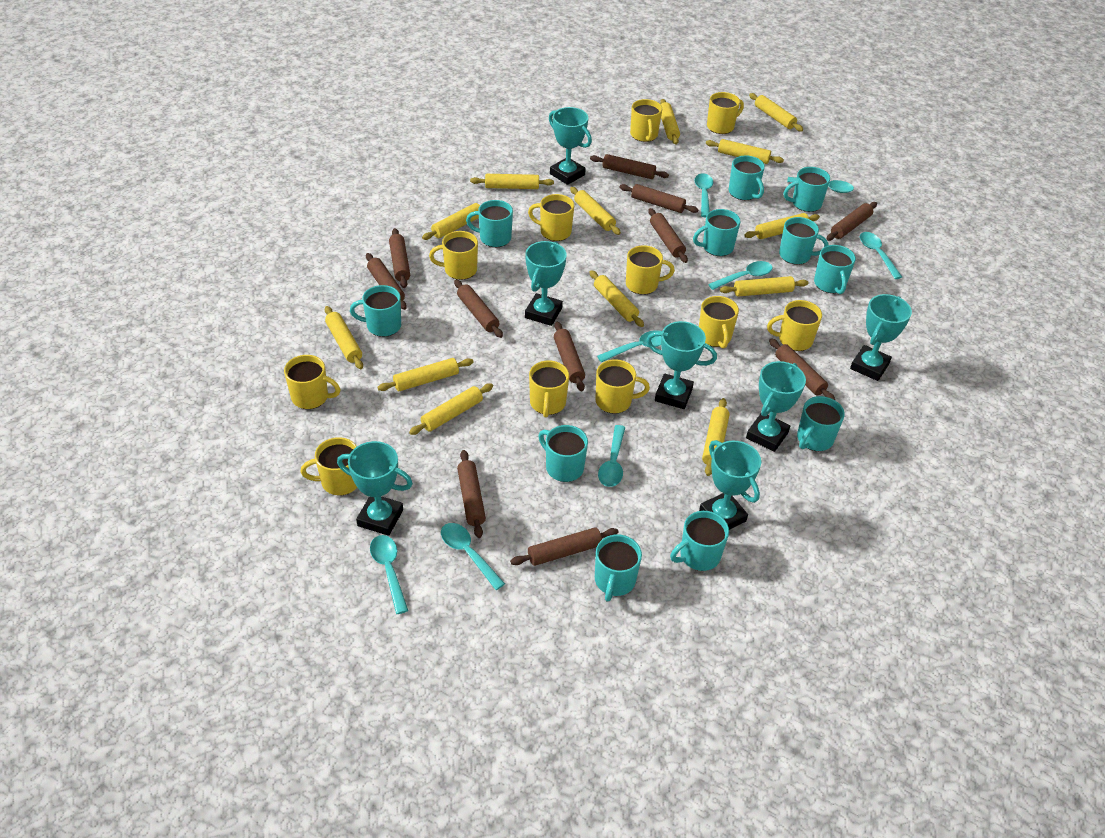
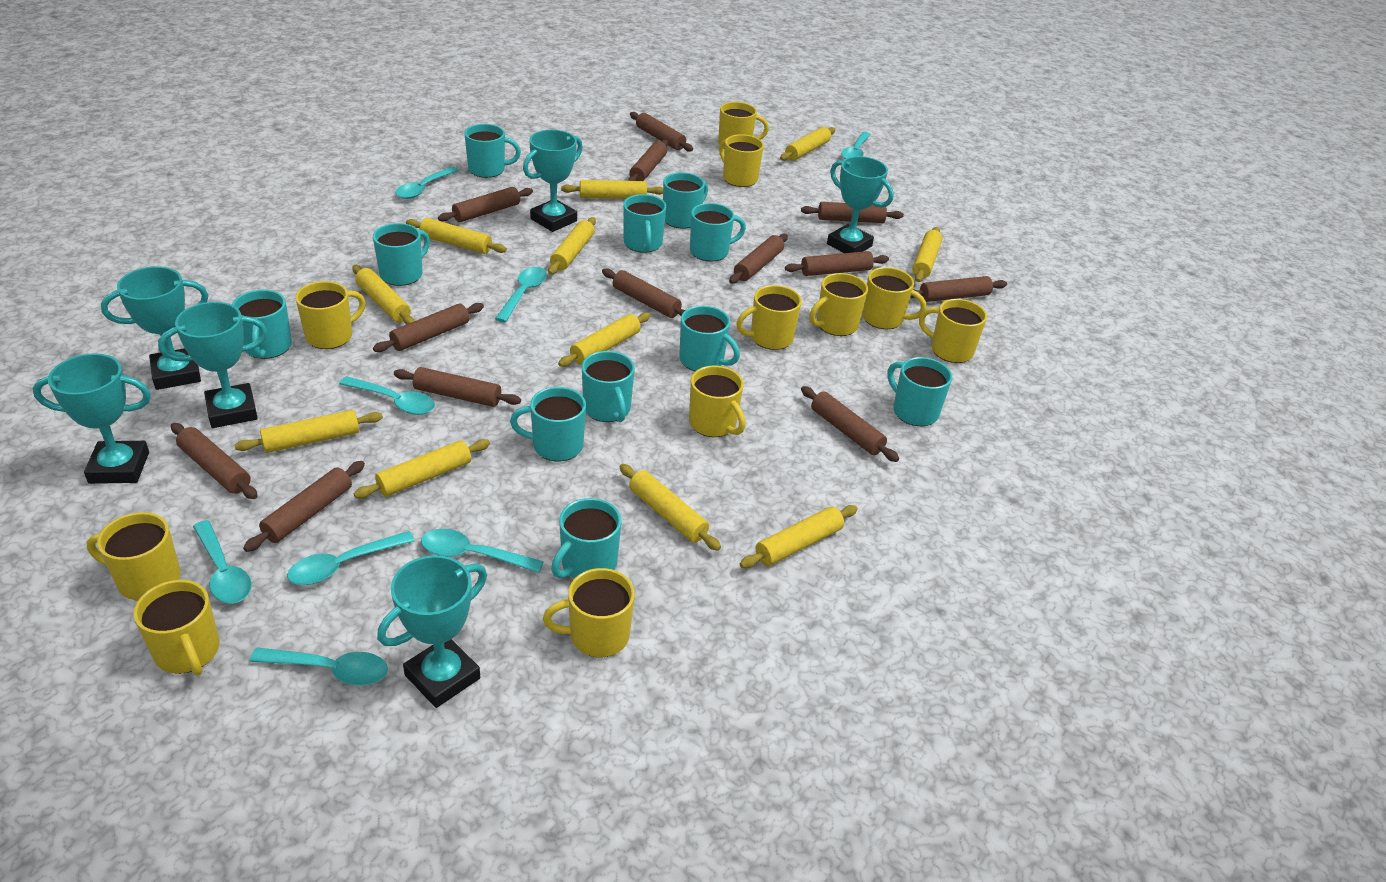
brown rolling pin: 11 -> 13
turquoise trophy: 7 -> 6
yellow rolling pin: 13 -> 11

